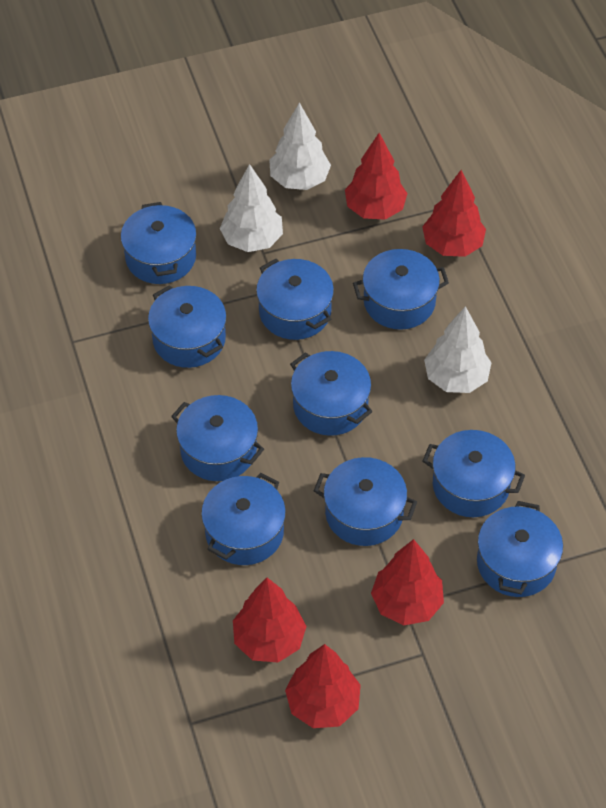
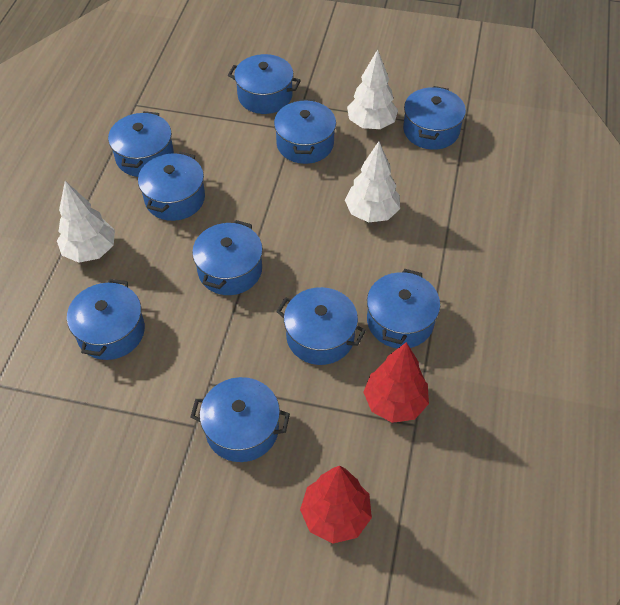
red tree: 5 -> 2

